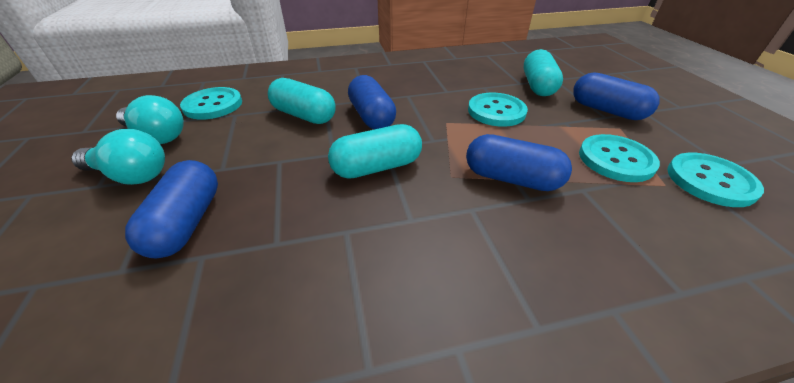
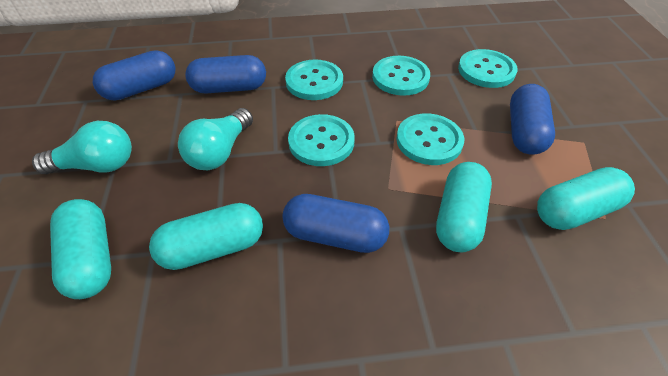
turquoise button: 4 -> 5
turquoise capsule: 3 -> 4

